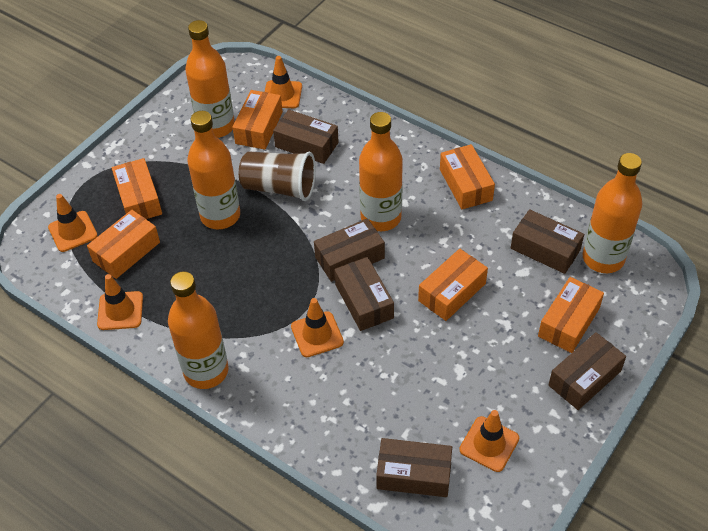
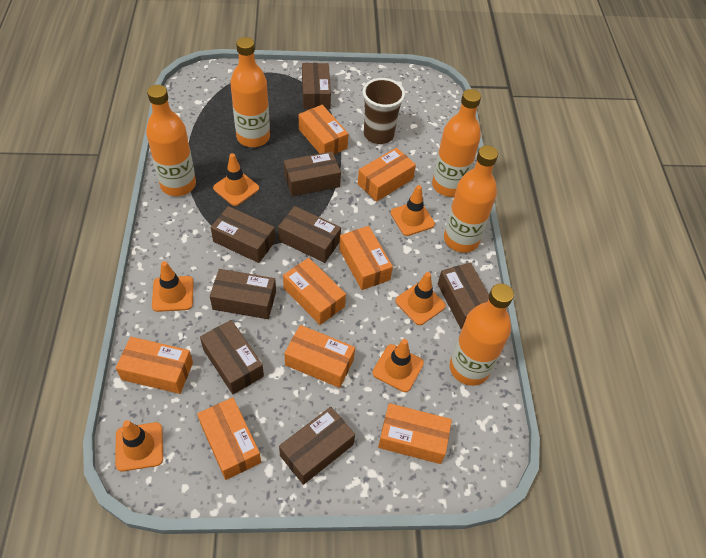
brown box: 6 -> 8
orange box: 6 -> 8
orange traffic cone: 5 -> 6

